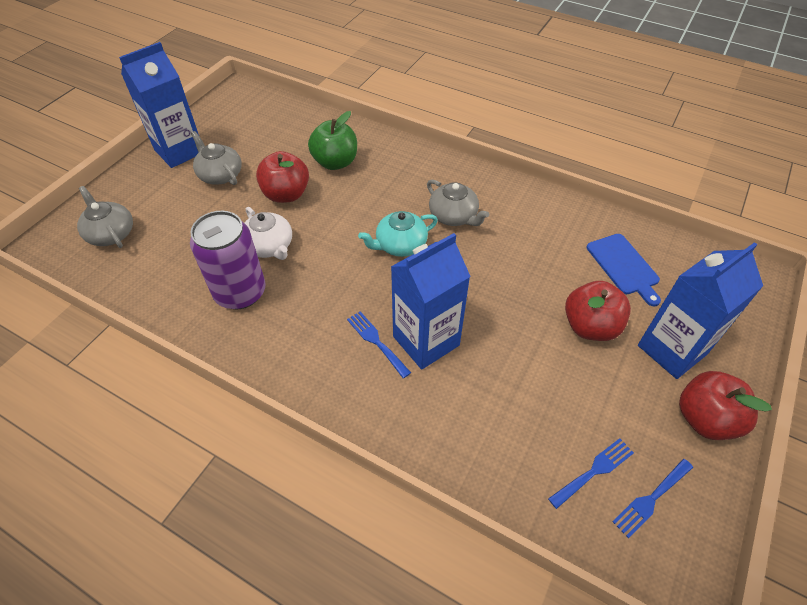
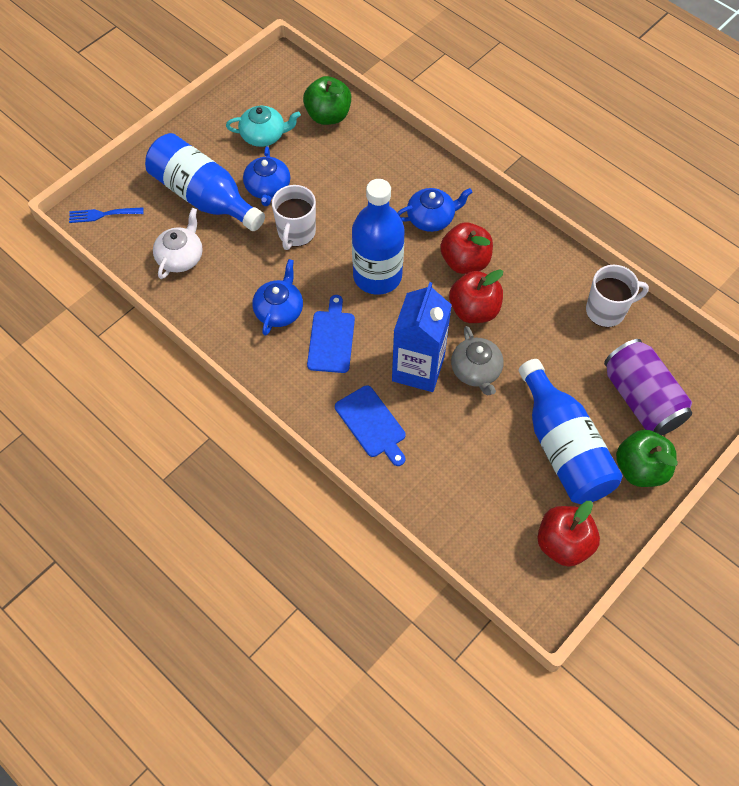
blue bottle: 0 -> 3
blue carton: 3 -> 1
blue cutting board: 1 -> 2
blue fork: 3 -> 1
blue teapot: 0 -> 3
green apple: 1 -> 2
grey teapot: 3 -> 1
white mug: 0 -> 2

